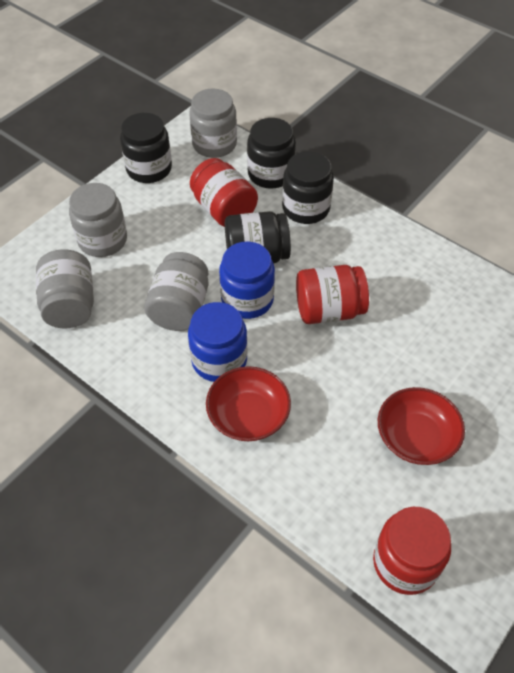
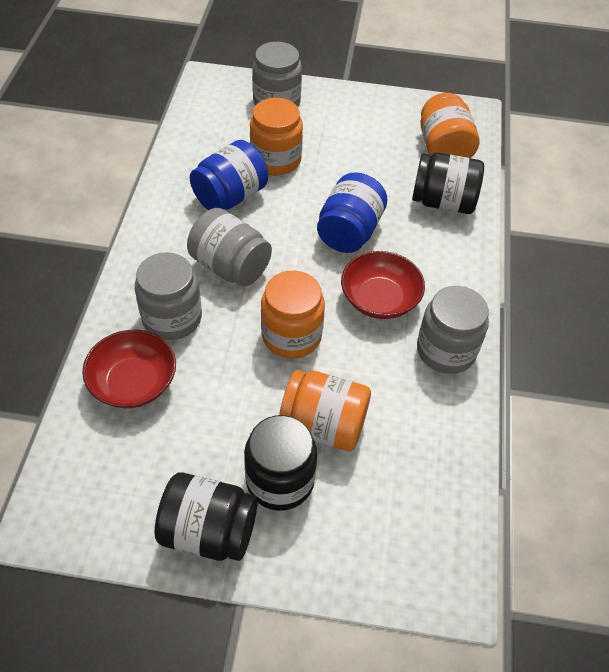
black jar: 4 -> 3
orange jar: 0 -> 4
red jar: 3 -> 0

